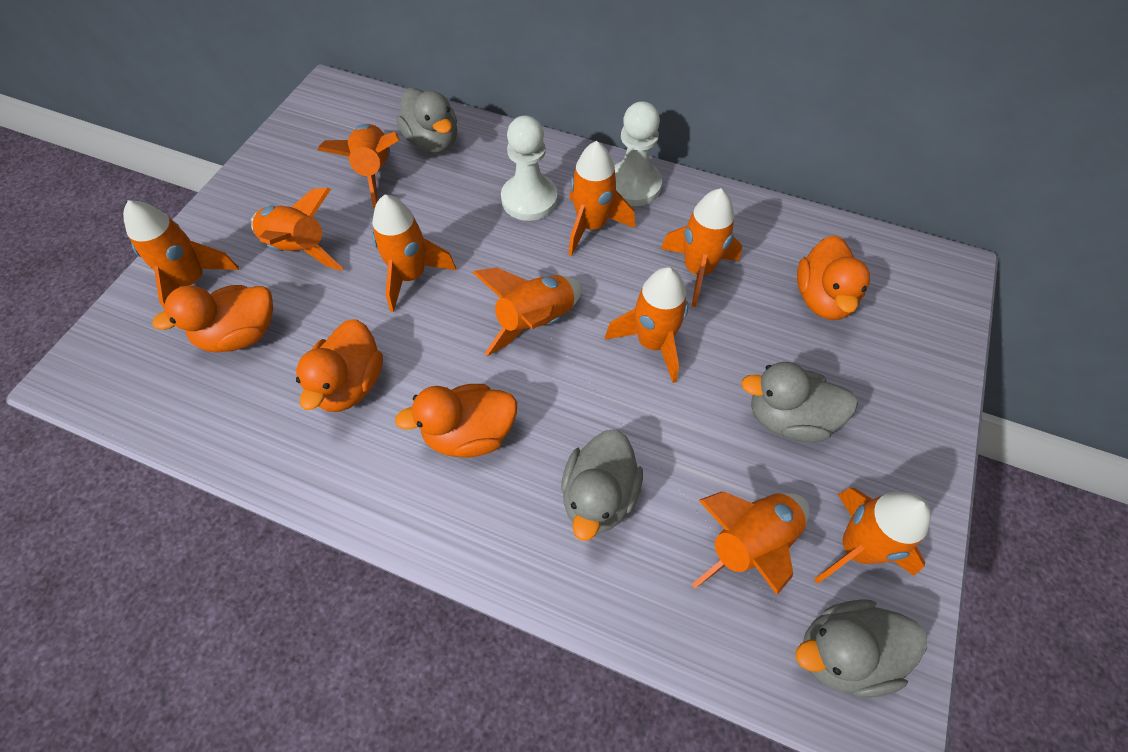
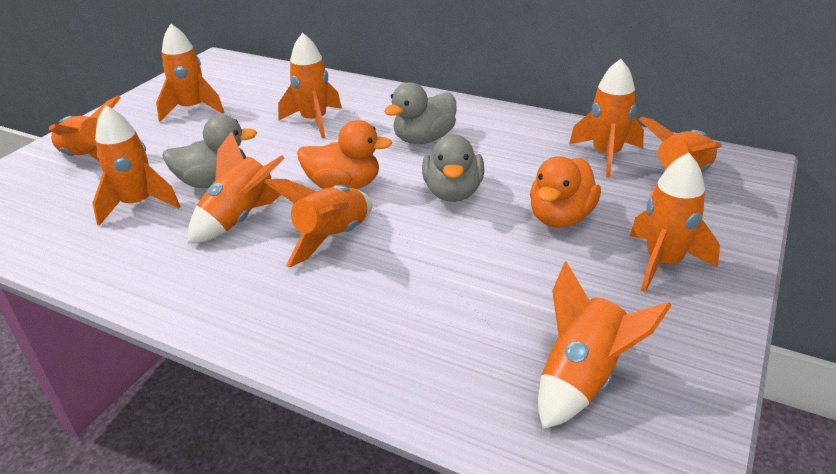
grey duck: 4 -> 3
orange duck: 4 -> 2
white pawn: 2 -> 0

